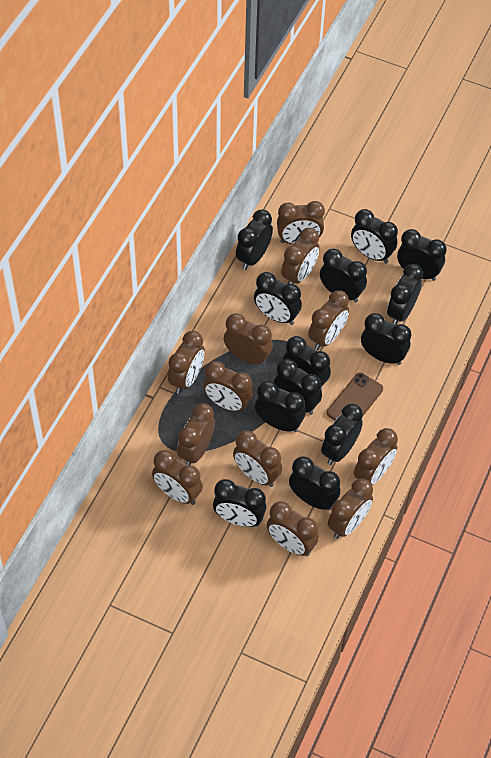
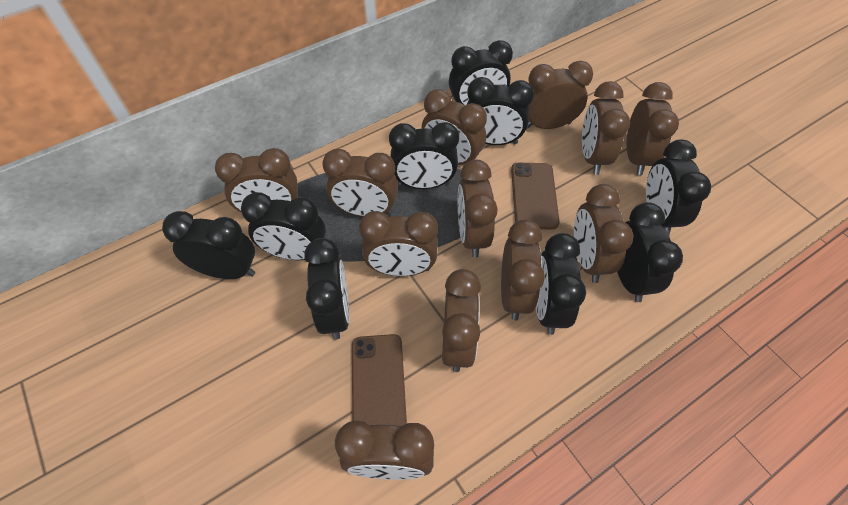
black clock: 13 -> 9
brown phone: 1 -> 2

